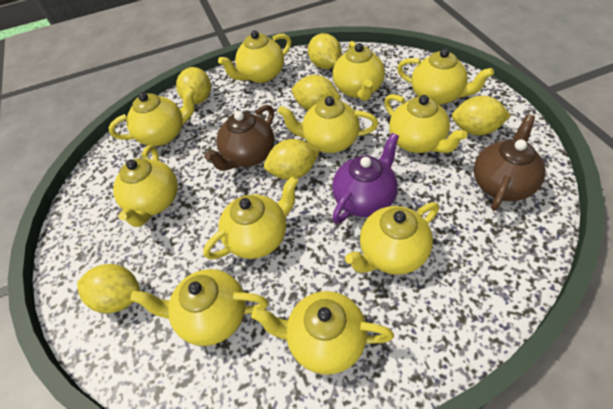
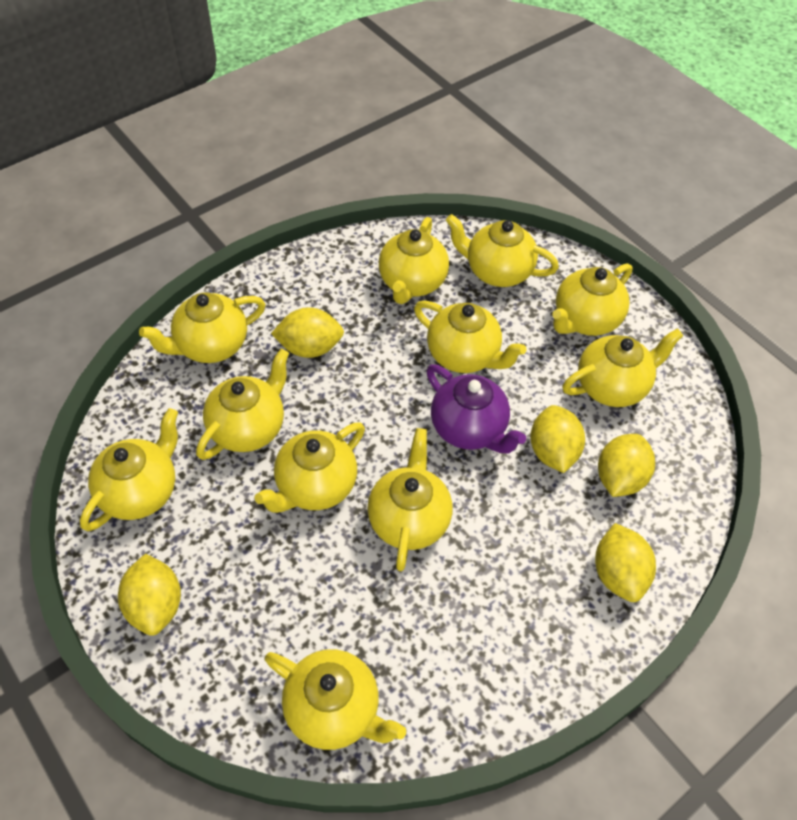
brown teapot: 2 -> 0
yellow lemon: 6 -> 5

